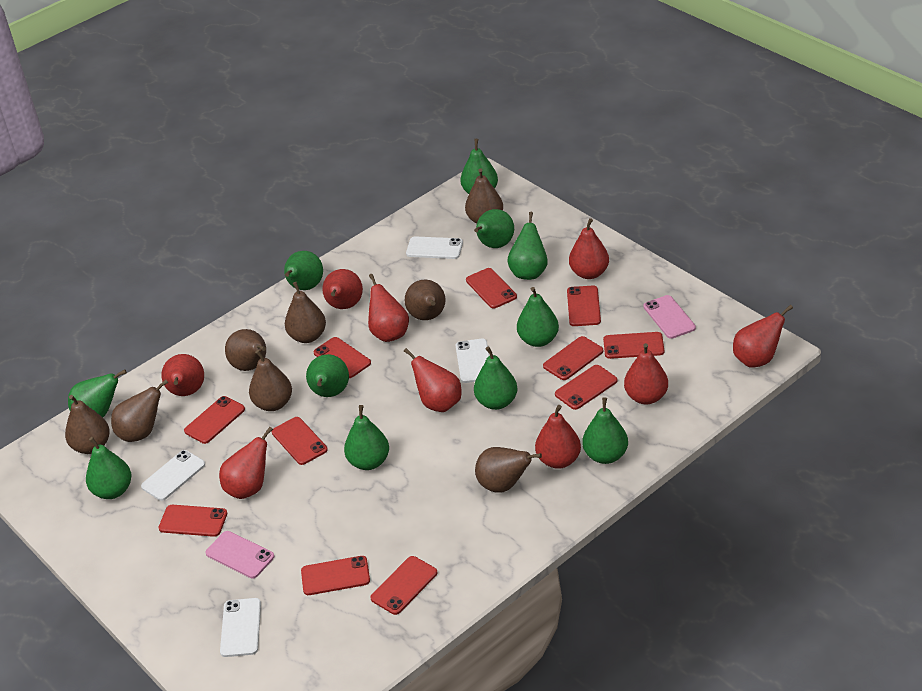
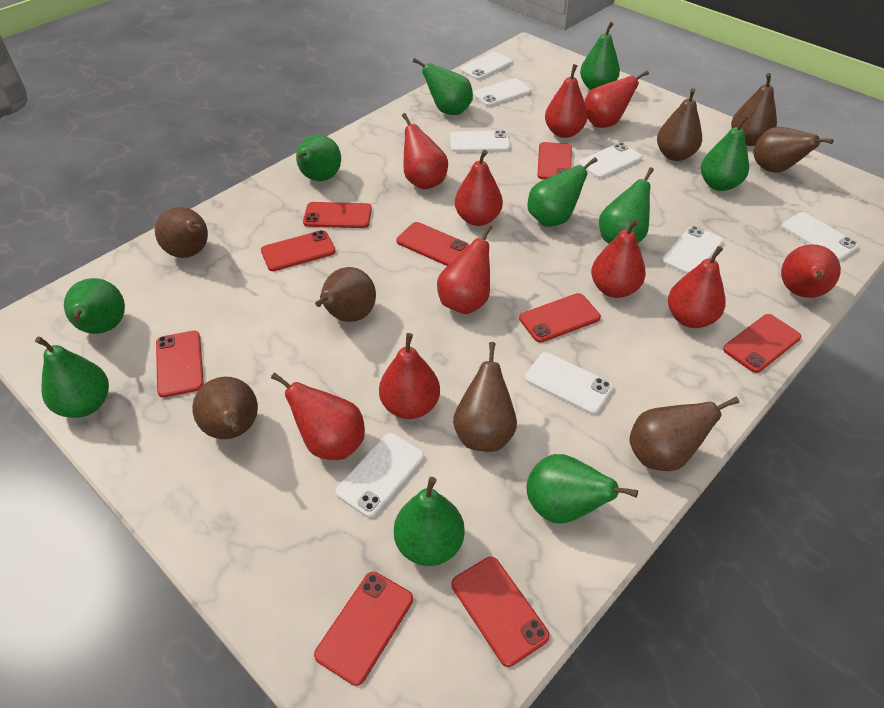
green pear: 11 -> 10
pink phone: 2 -> 0
red pear: 9 -> 10
red phone: 11 -> 9
white phone: 4 -> 8

